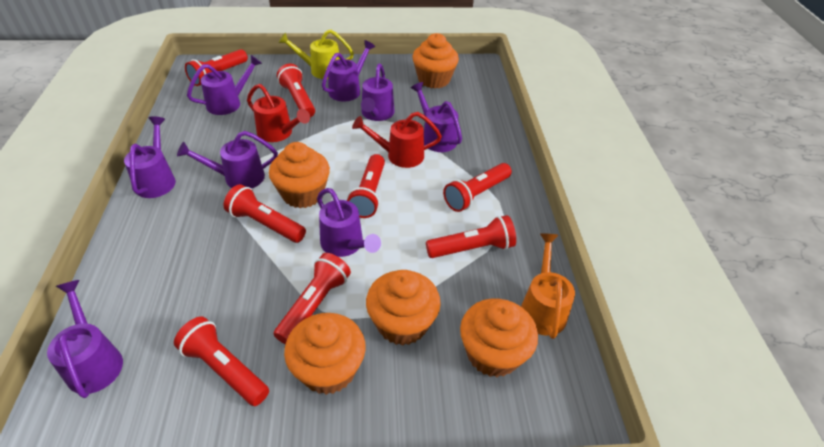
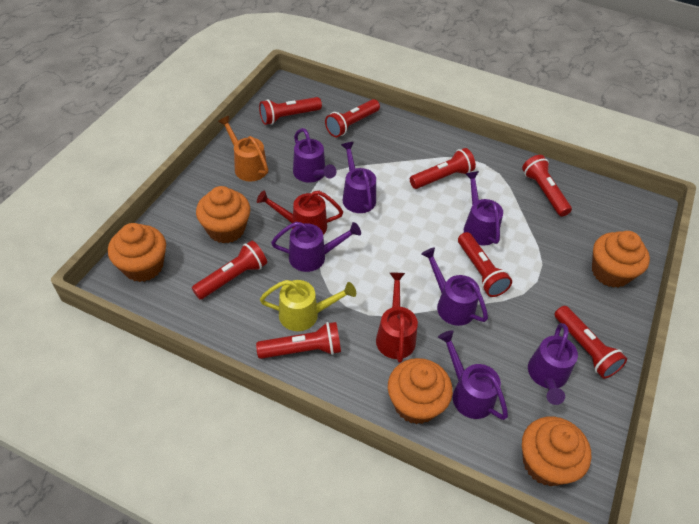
purple watering can: 8 -> 7

